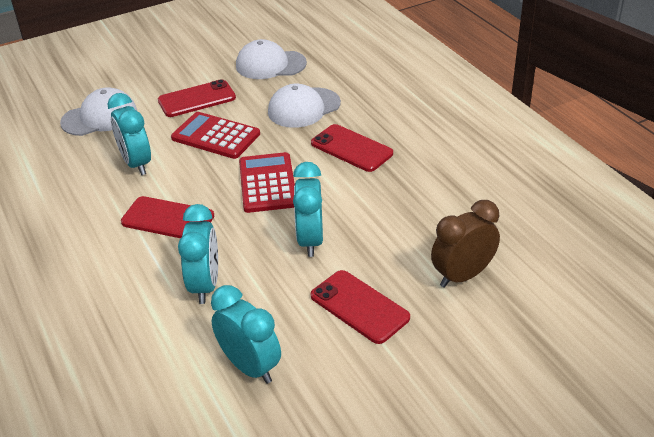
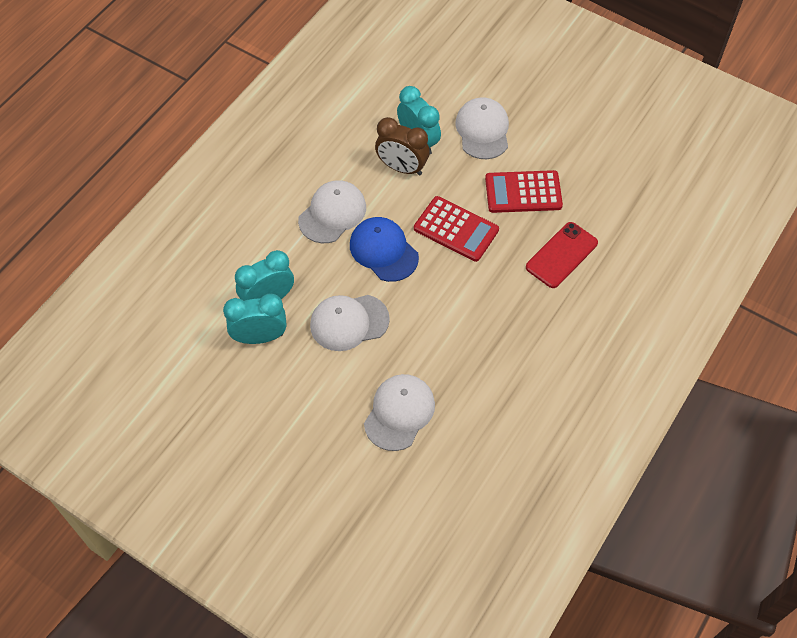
blue cap: 0 -> 1
red phone: 4 -> 1
turquoise clock: 4 -> 3
white cap: 3 -> 4

